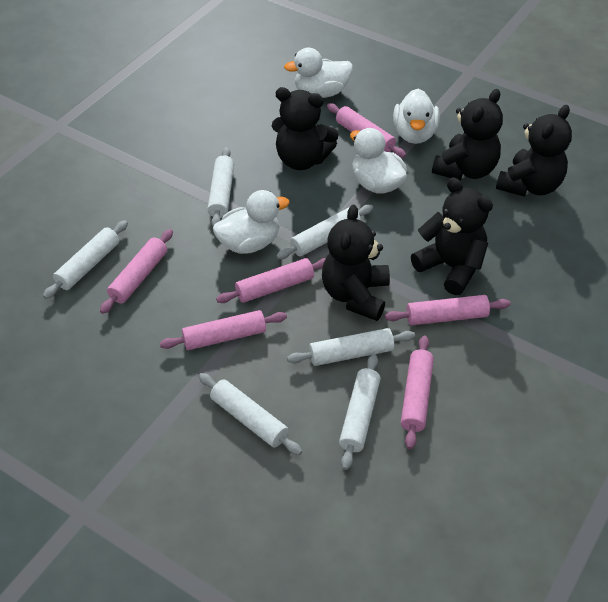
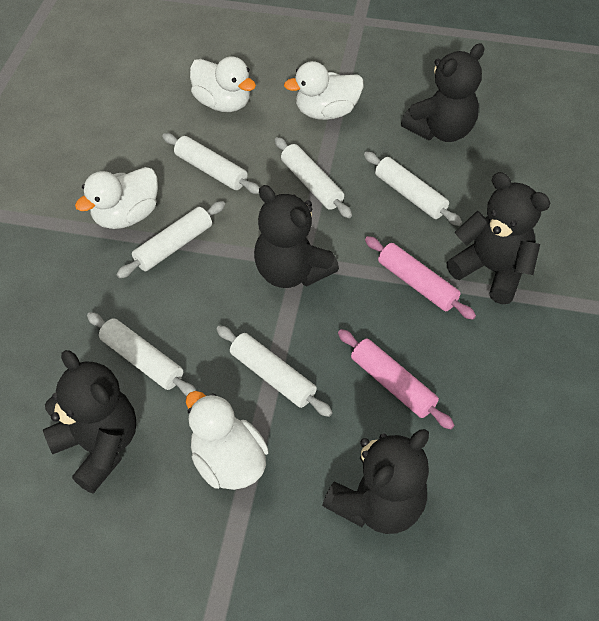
pink rolling pin: 6 -> 2

